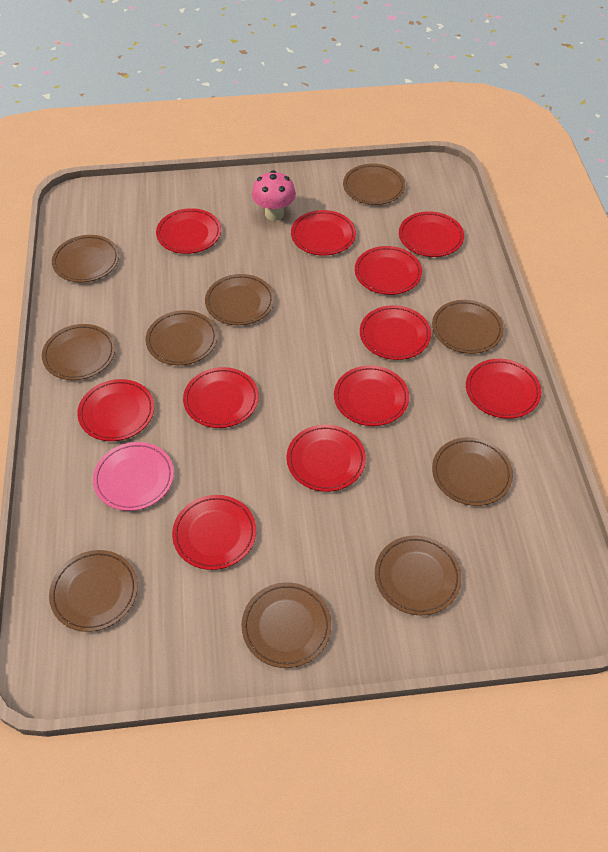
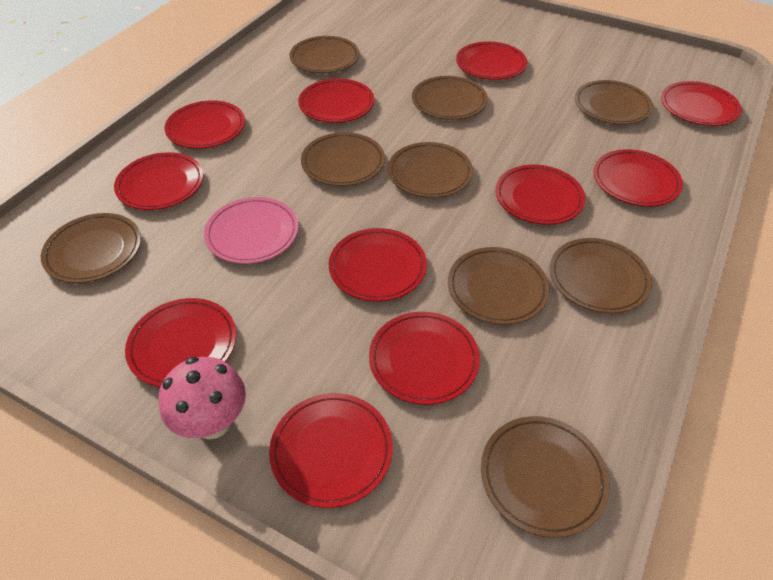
brown plate: 10 -> 9

